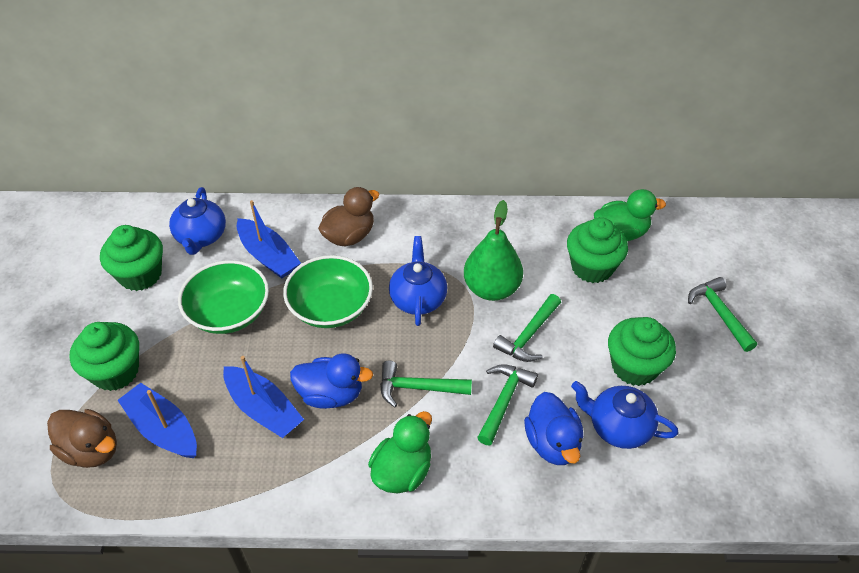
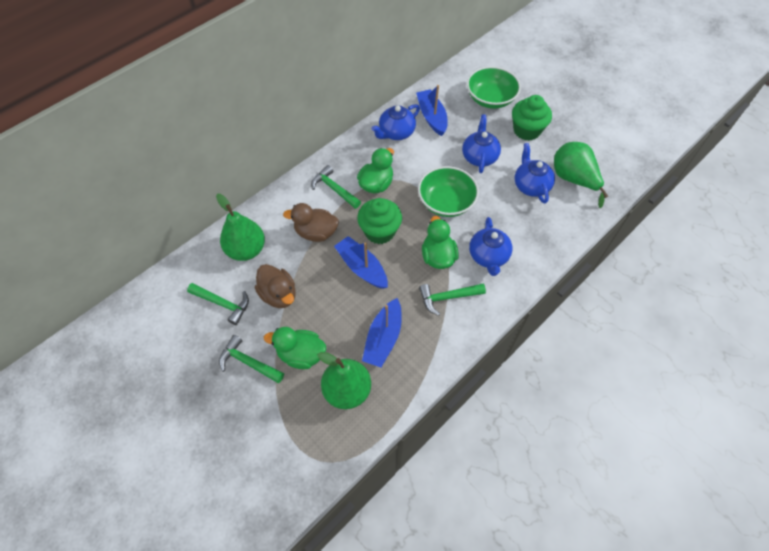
blue duck: 2 -> 0
blue teapot: 3 -> 4
green cupcake: 4 -> 2
green duck: 2 -> 3
green pear: 1 -> 3

